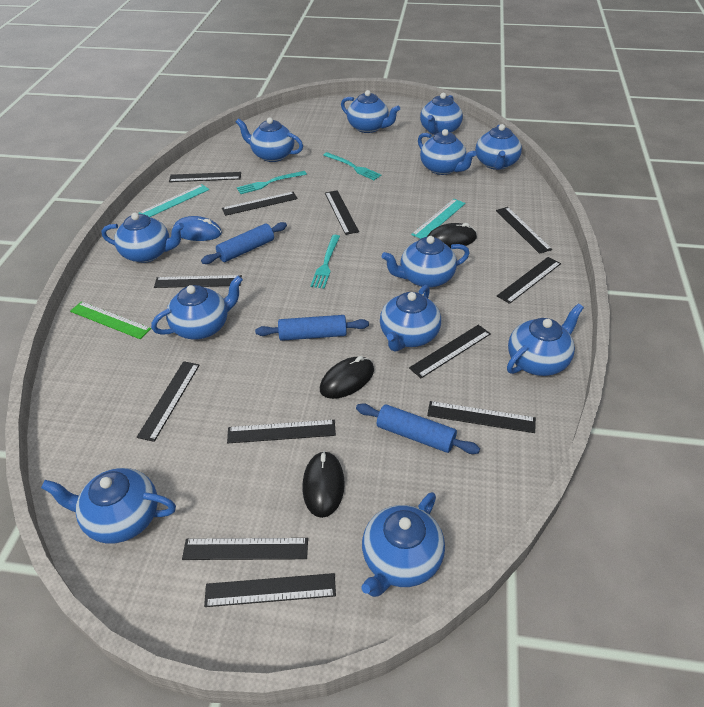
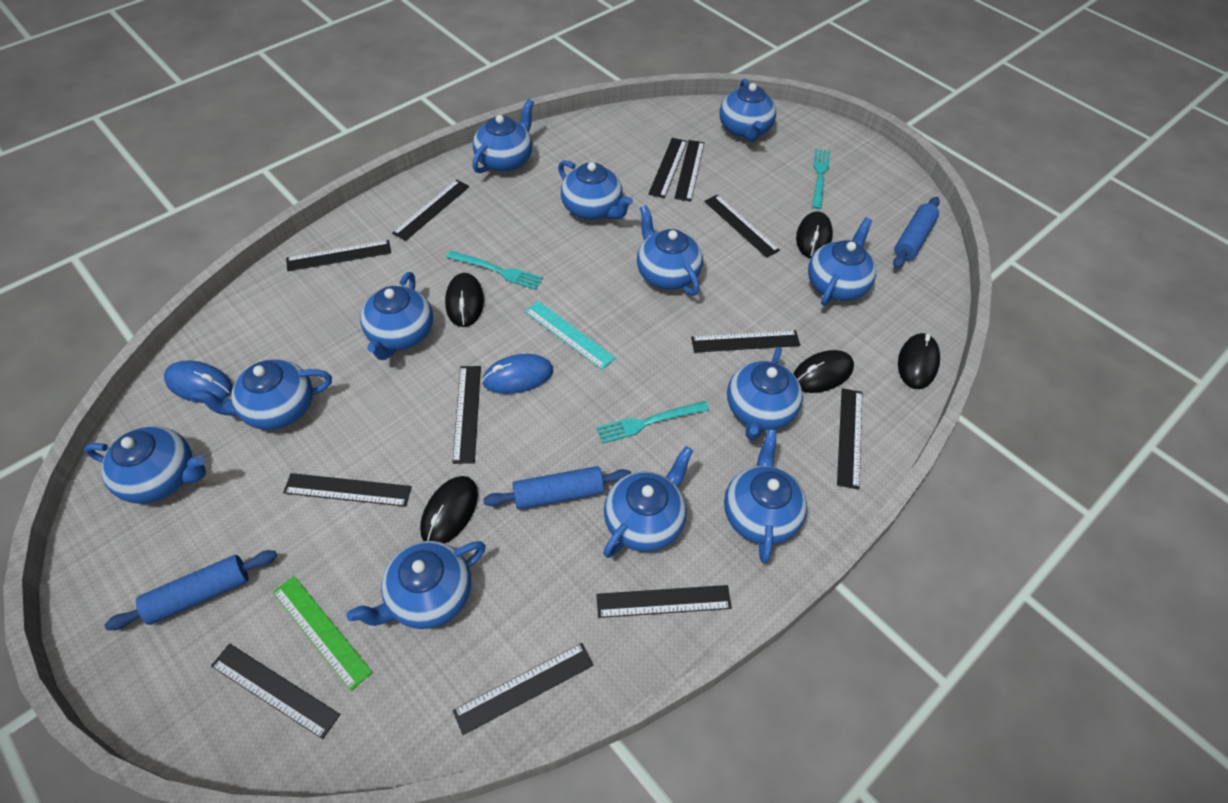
black mouse: 3 -> 5
blue mouse: 1 -> 2
turquoise ruler: 2 -> 1

